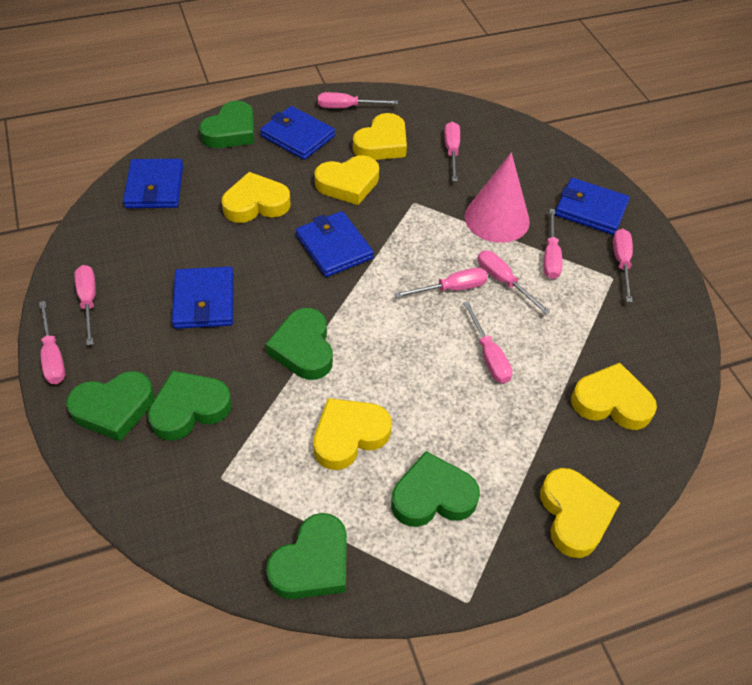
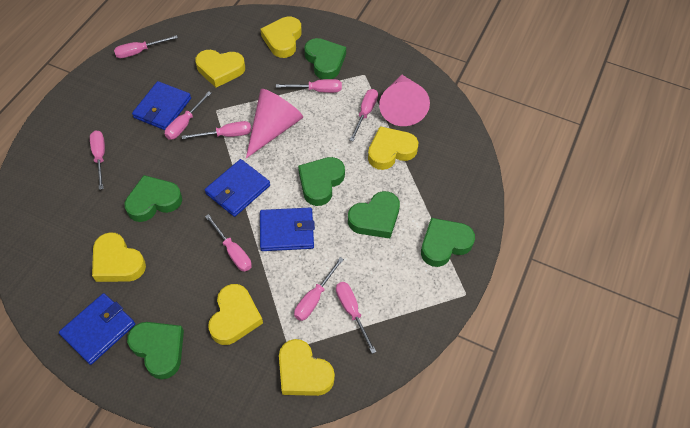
blue wallet: 5 -> 4
pink cone: 1 -> 2

